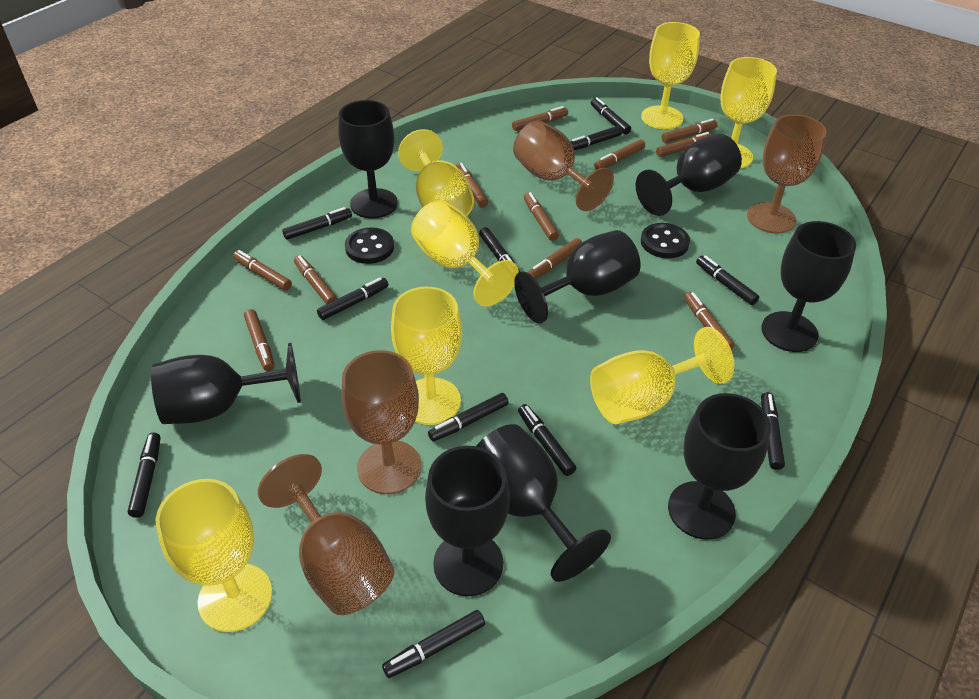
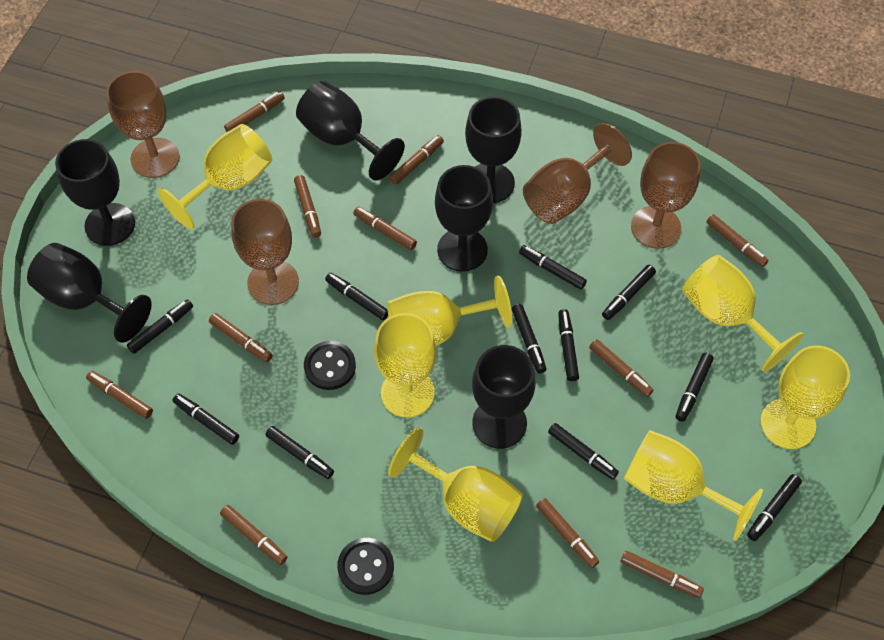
black goblet: 8 -> 6

